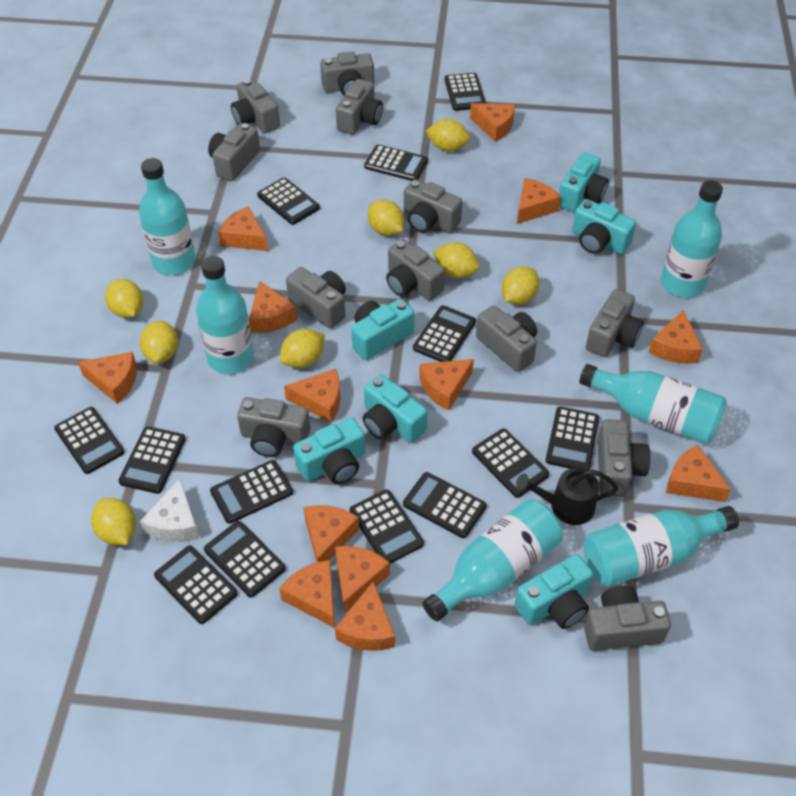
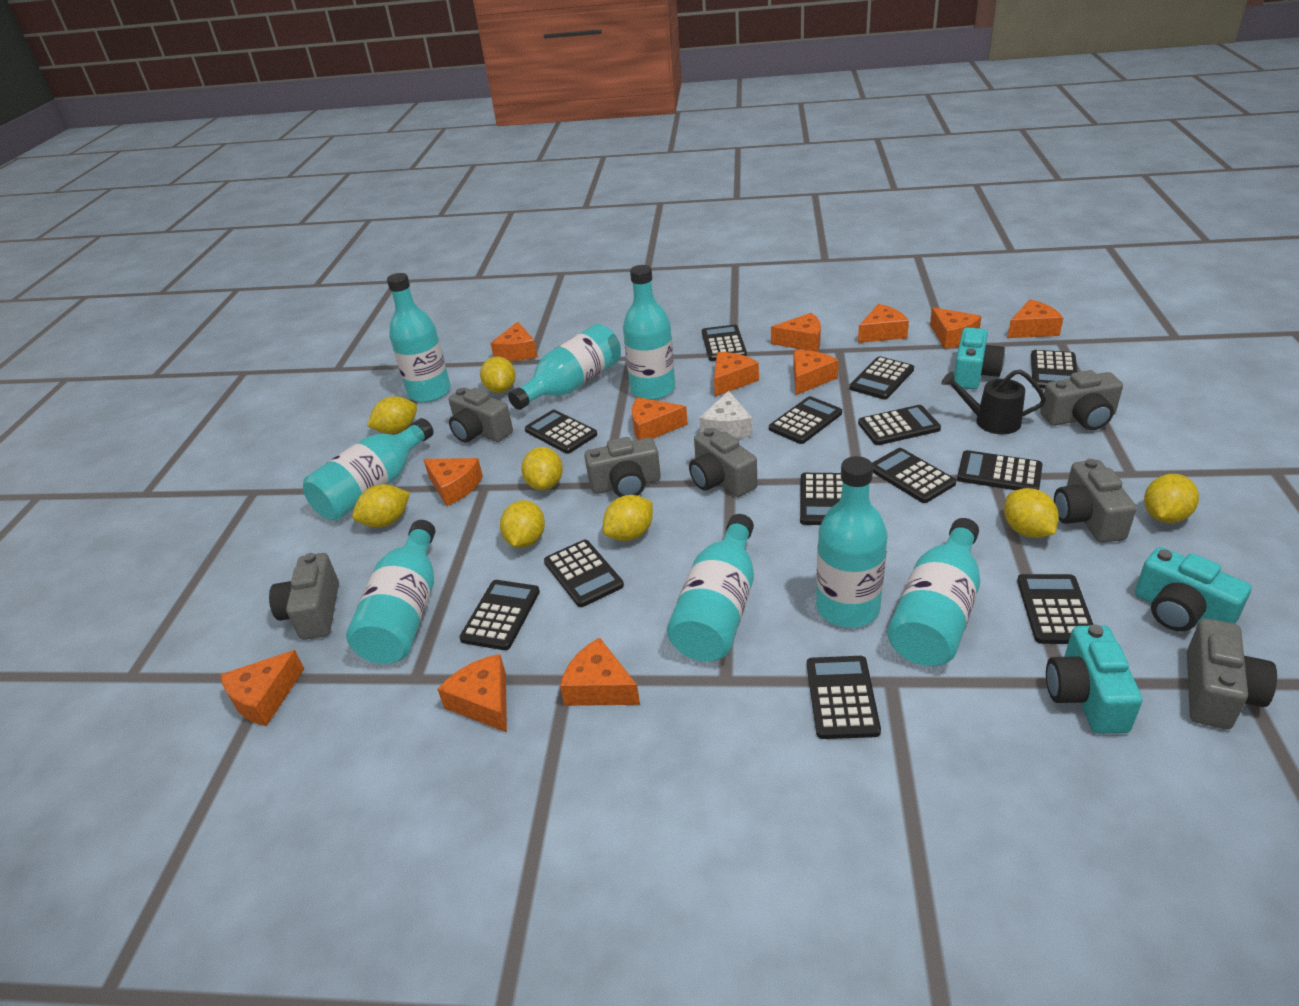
grey camera: 12 -> 7
orange cheese: 13 -> 12
turquoise bottle: 6 -> 8
turquoise camera: 6 -> 3

